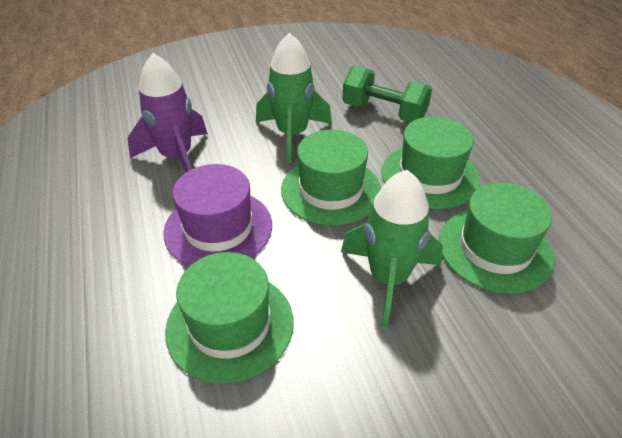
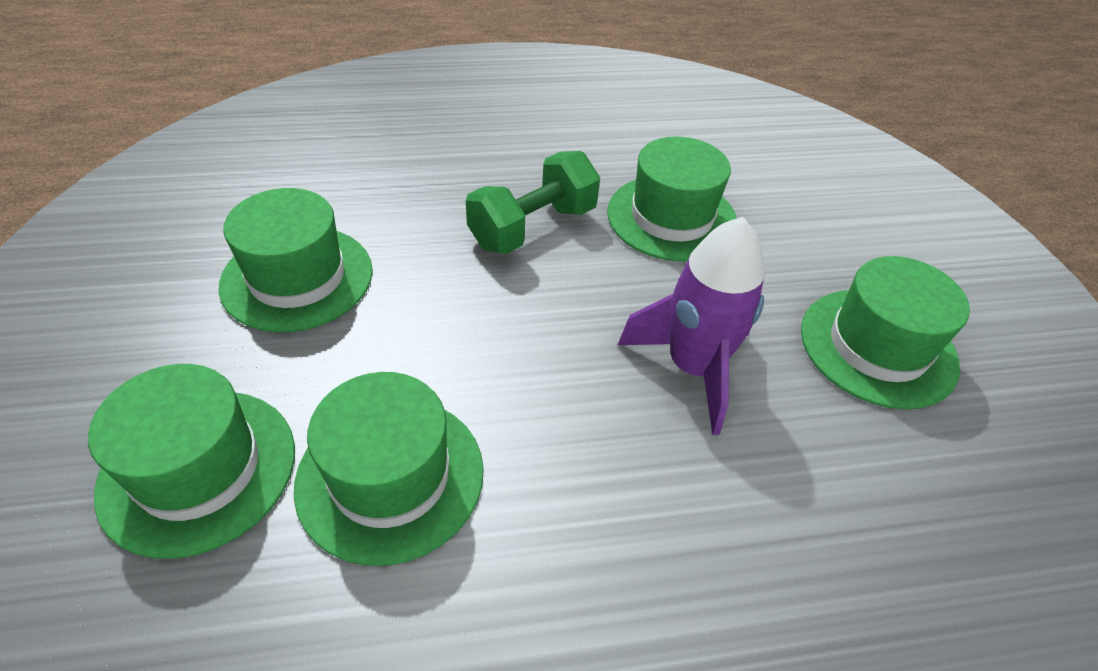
green hat: 4 -> 5
green rocket: 2 -> 0
purple hat: 1 -> 0

